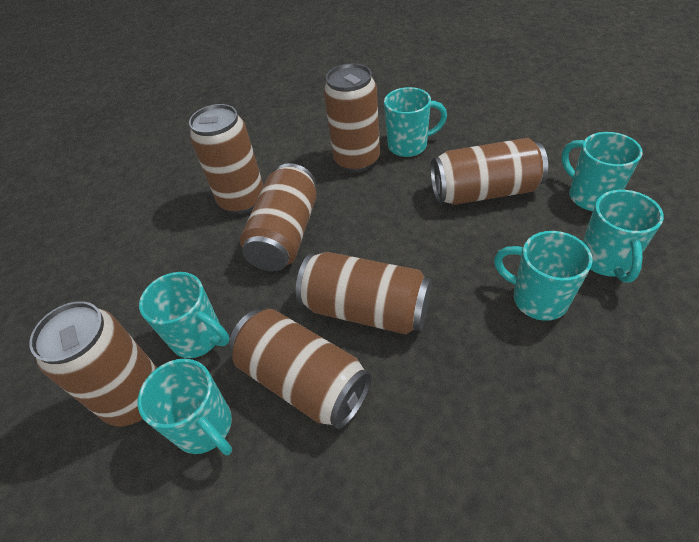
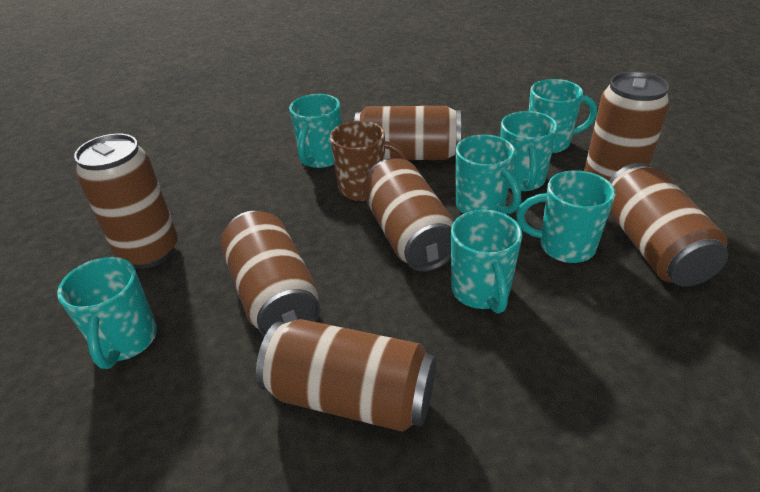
brown mug: 0 -> 1
turquoise mug: 6 -> 7

